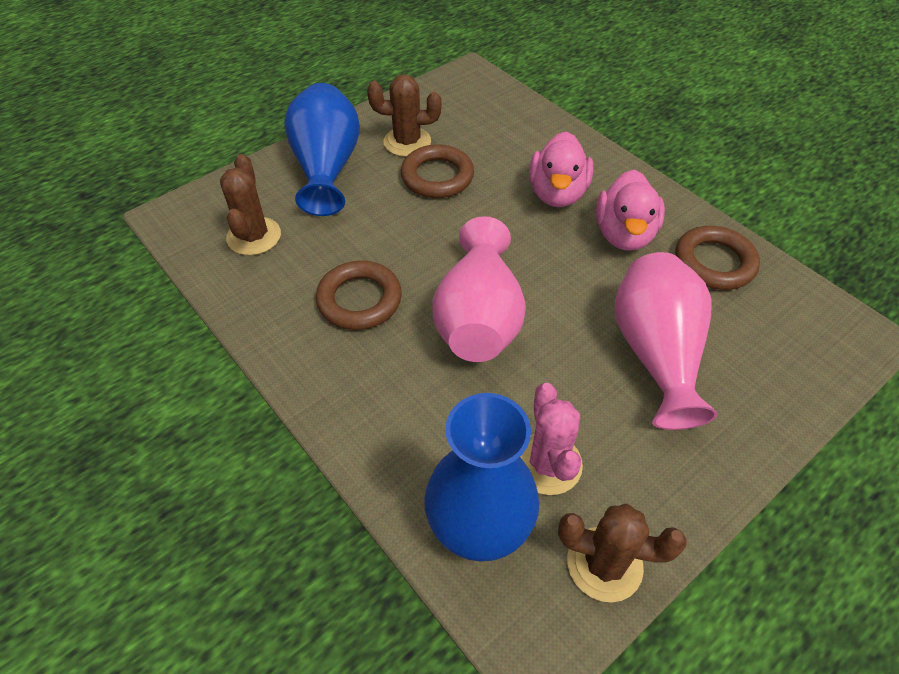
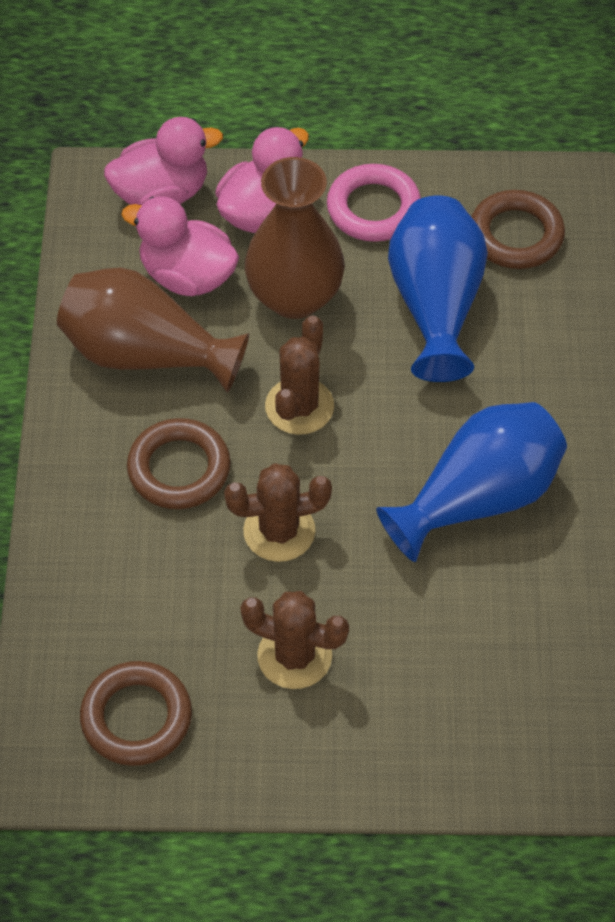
brown vase: 0 -> 2
pink cactus: 1 -> 0
pink duck: 2 -> 3
pink ring: 0 -> 1
pink vase: 2 -> 0

